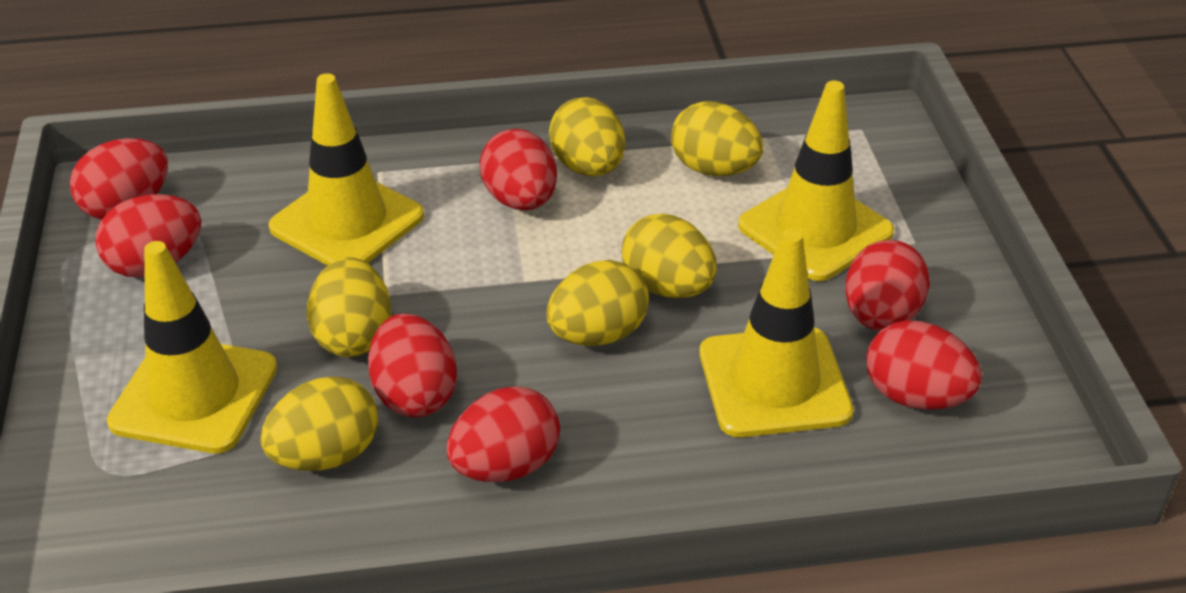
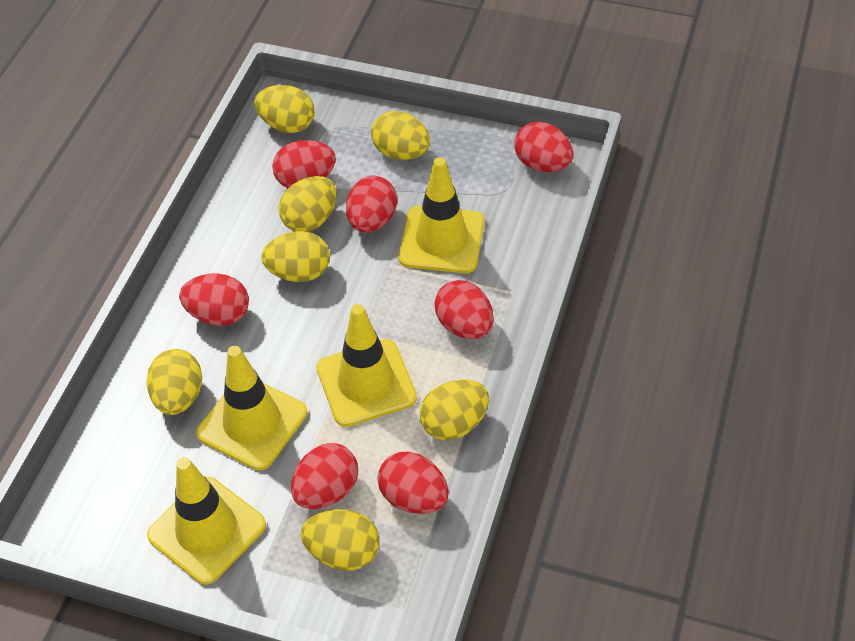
yellow egg: 6 -> 7

